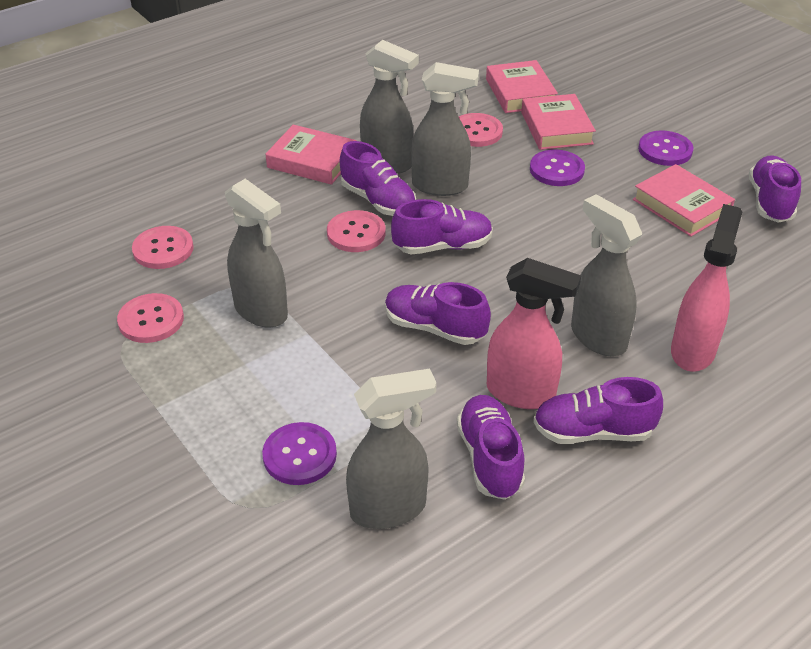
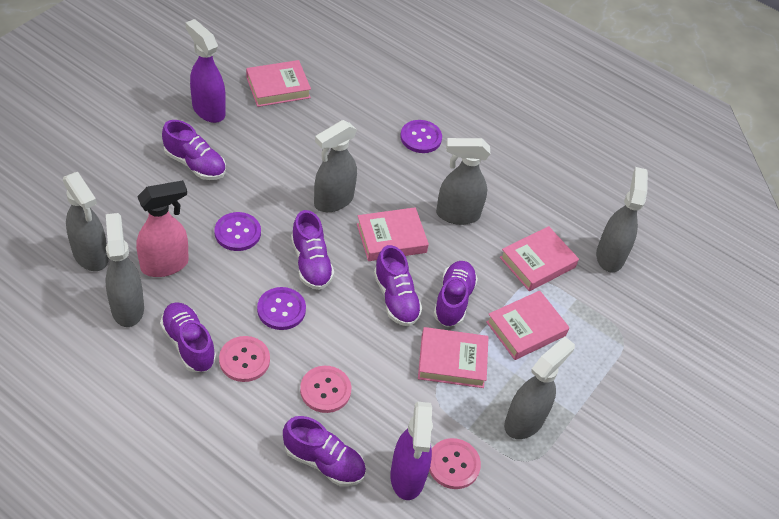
grey spray bottle: 5 -> 6
pink book: 4 -> 5
pink button: 4 -> 3
pink spray bottle: 2 -> 1
purple spray bottle: 0 -> 2

